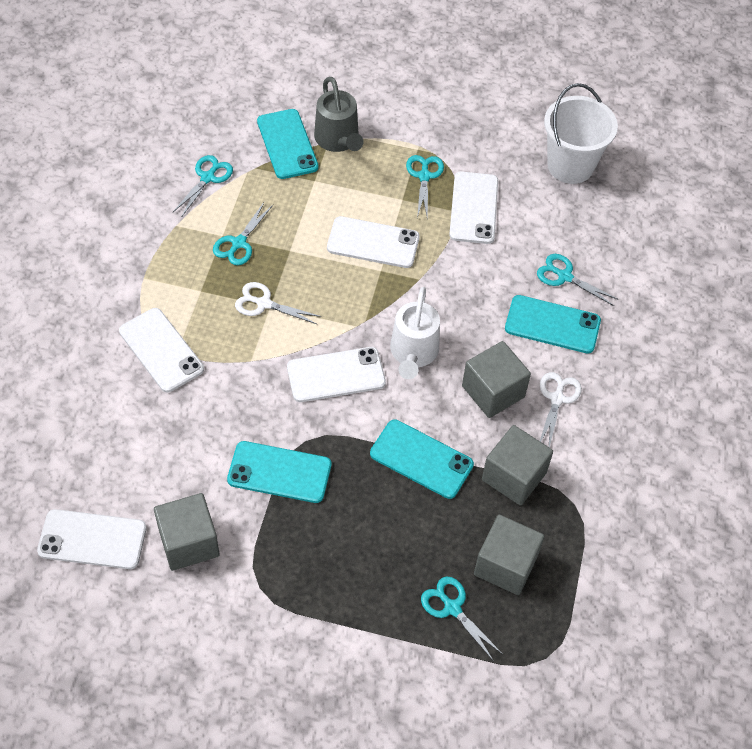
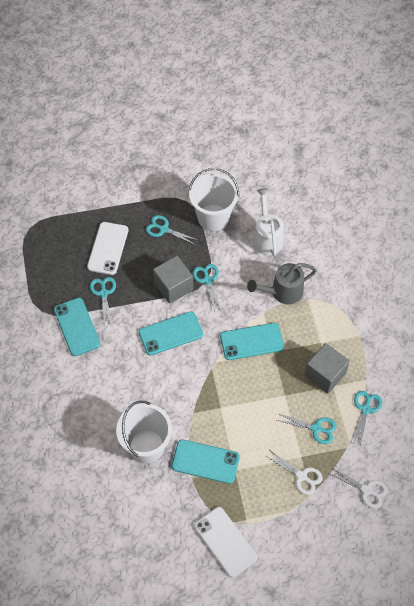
grey cube: 4 -> 2
white bucket: 1 -> 2
white phone: 5 -> 2

